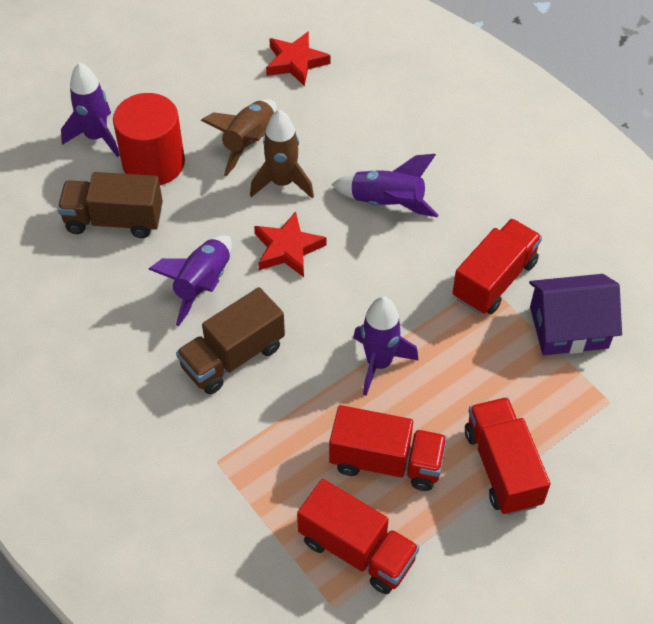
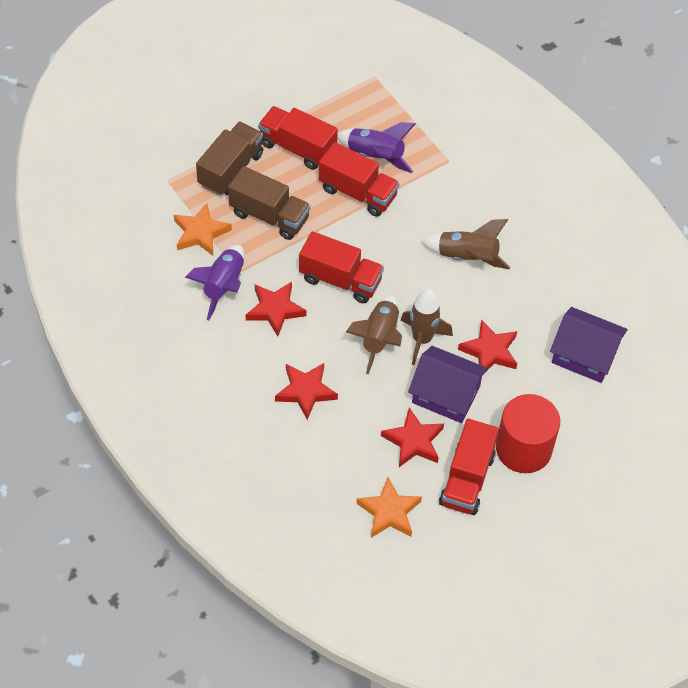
brown rocket: 2 -> 3
orange star: 0 -> 2
purple house: 1 -> 2
purple rocket: 4 -> 2
red star: 2 -> 4

